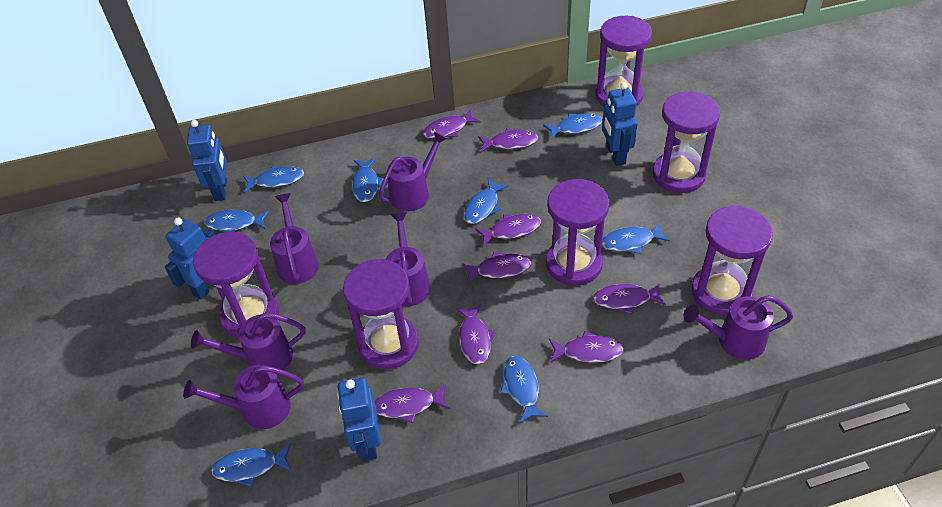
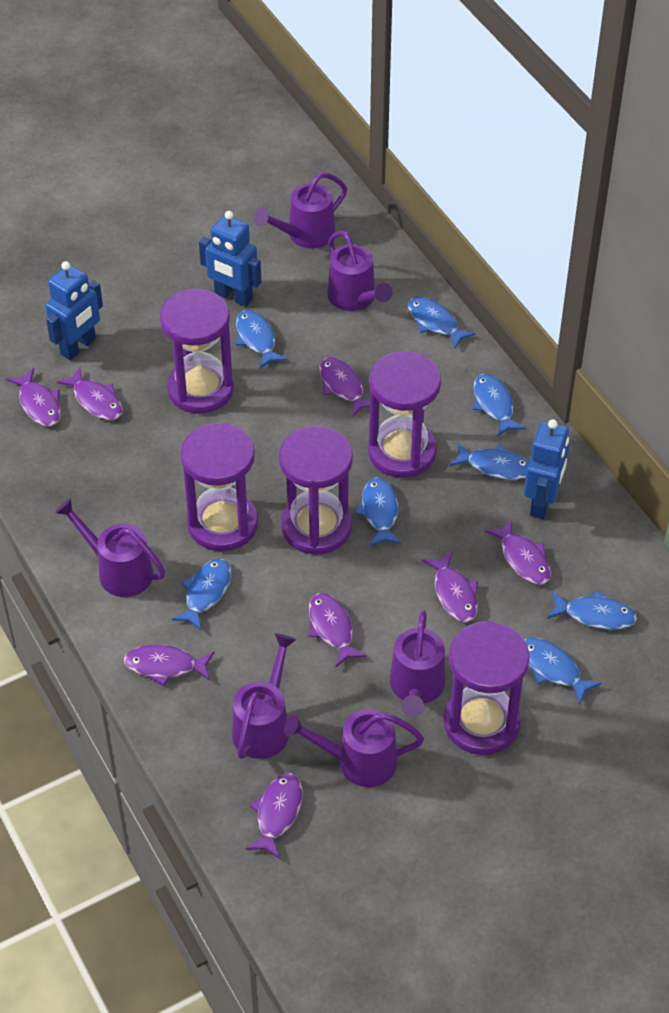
blue robot: 4 -> 3
purple hourglass: 6 -> 5

